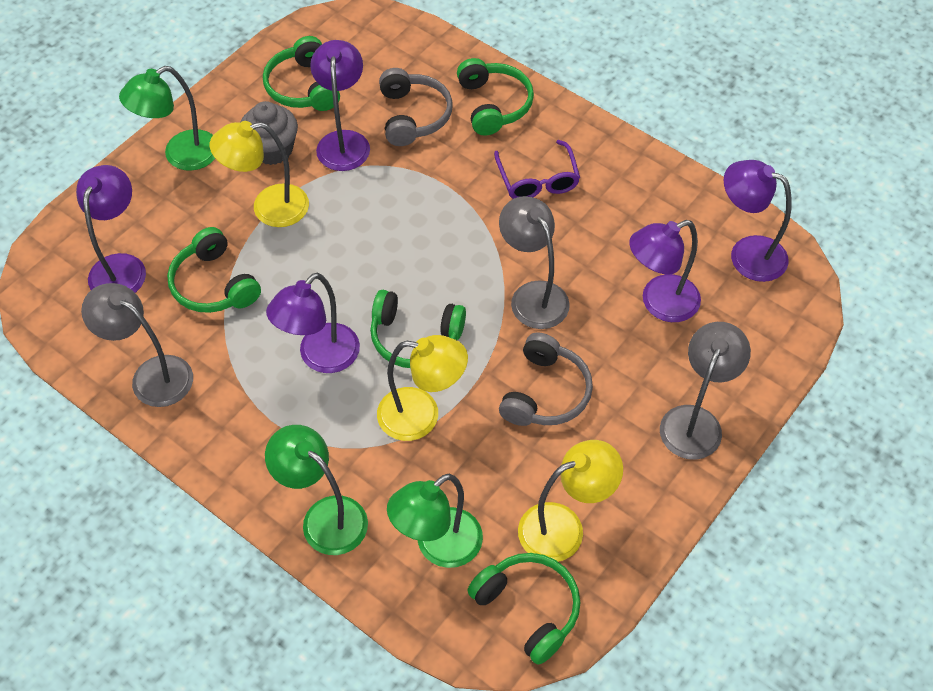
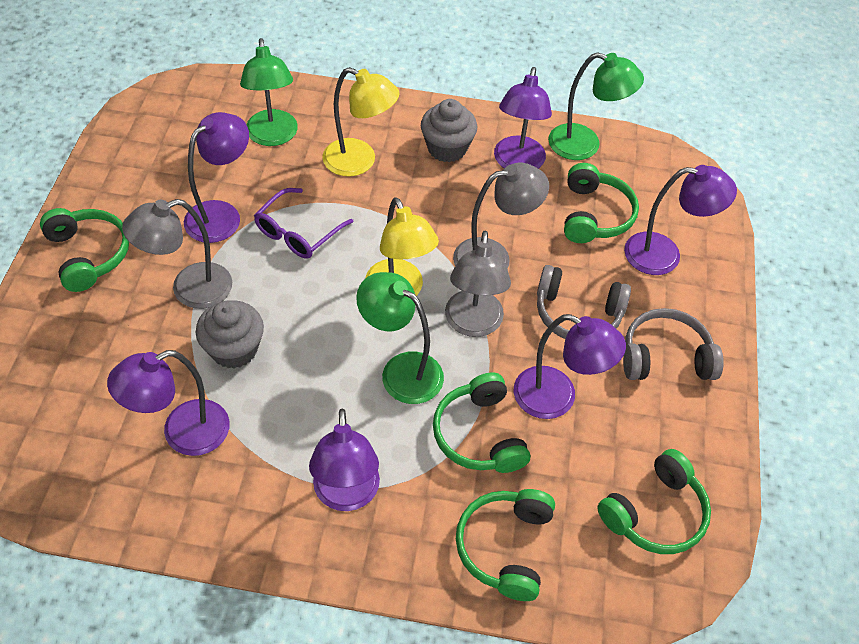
grey cupcake: 1 -> 2
purple lamp: 5 -> 6
yellow lamp: 3 -> 2

